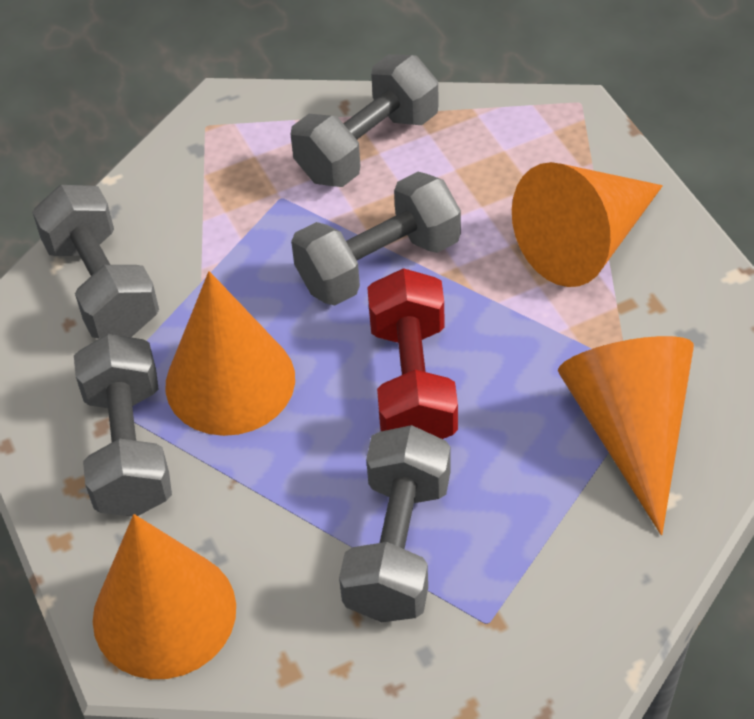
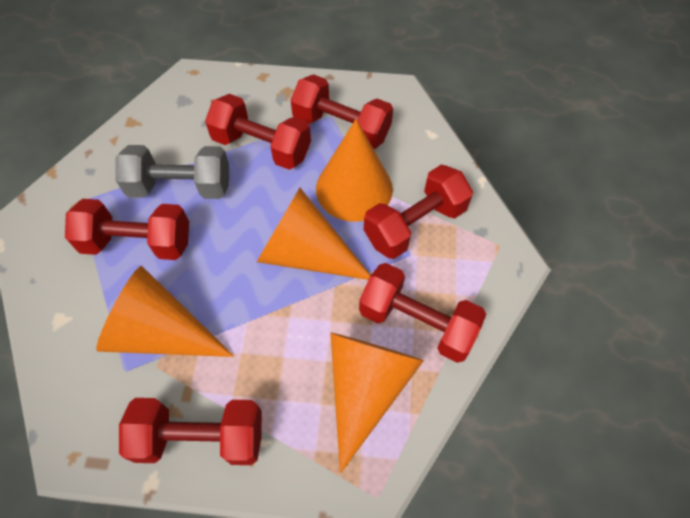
grey dumbbell: 5 -> 1
red dumbbell: 1 -> 6

